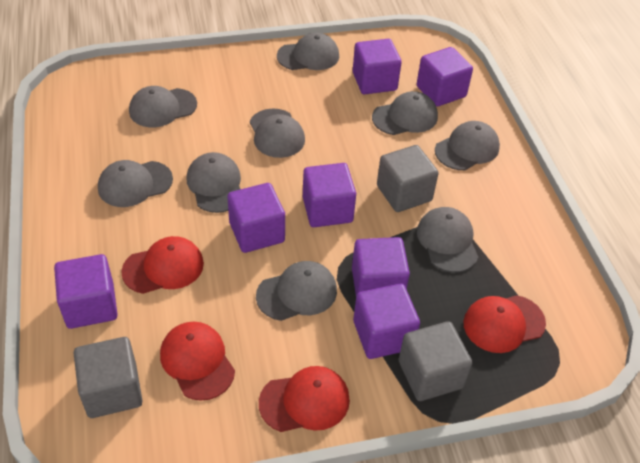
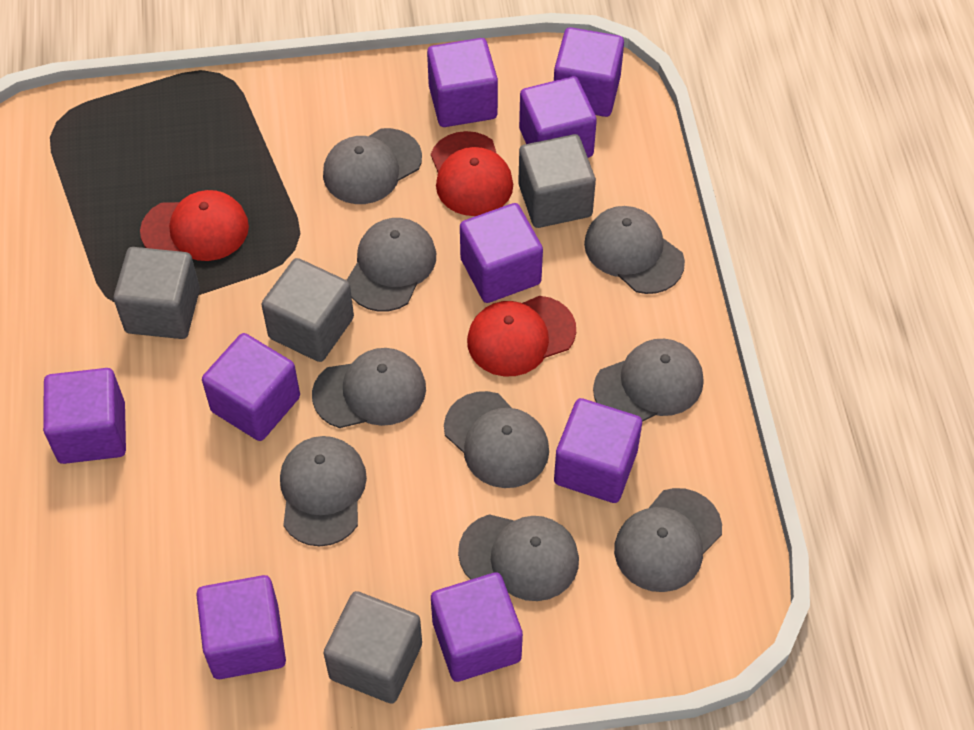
grey cube: 3 -> 4
purple cube: 7 -> 9
red cap: 4 -> 3

